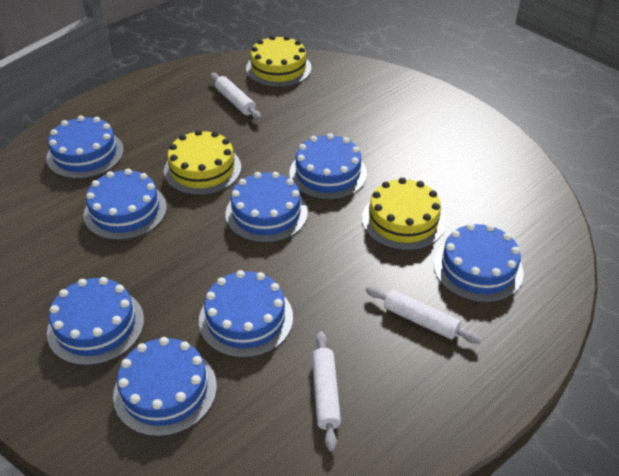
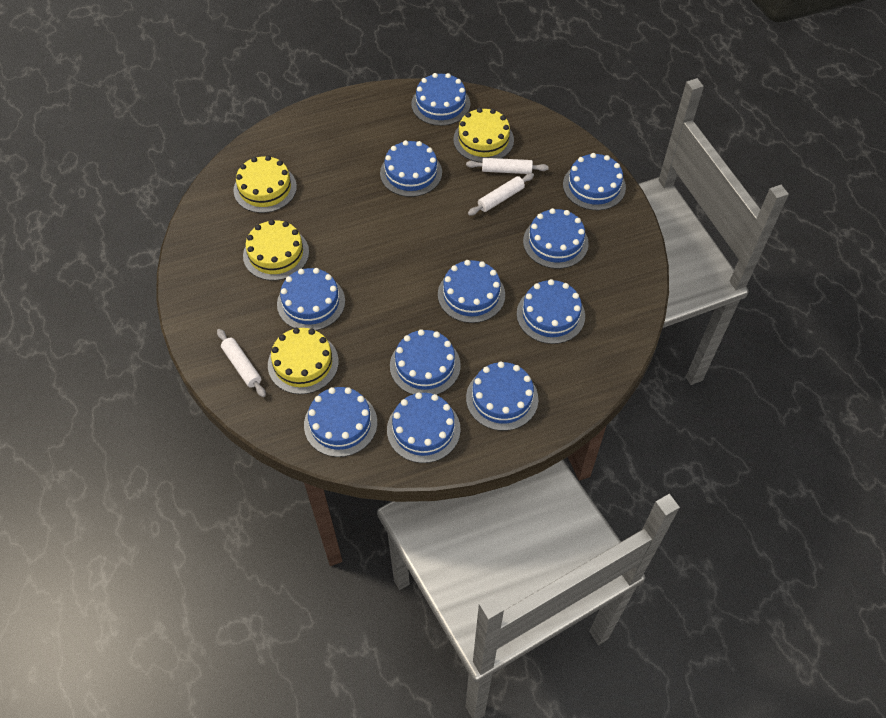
blue cake: 8 -> 11
yellow cake: 3 -> 4

